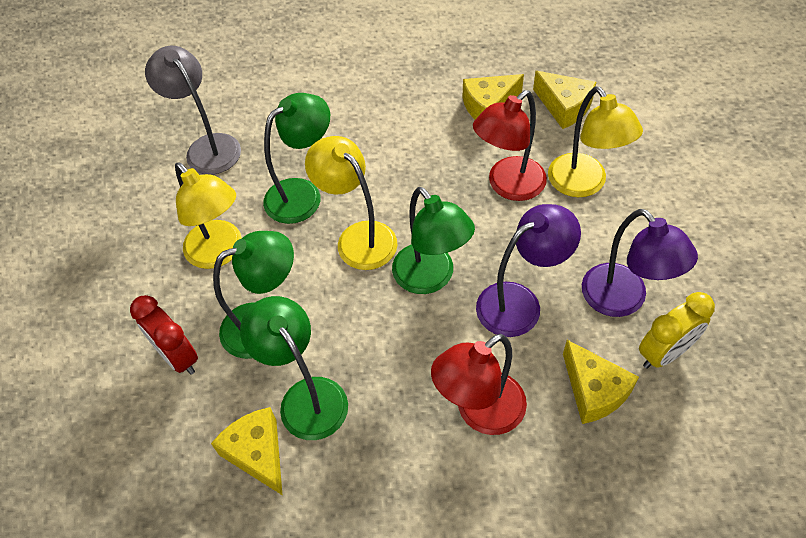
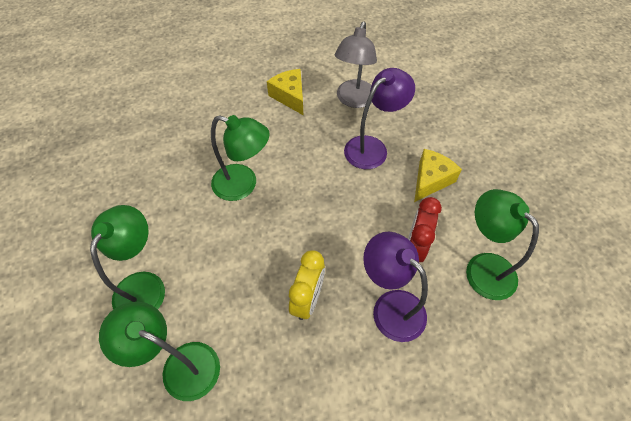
red lamp: 2 -> 0
yellow cheese: 4 -> 2
yellow lamp: 3 -> 0

